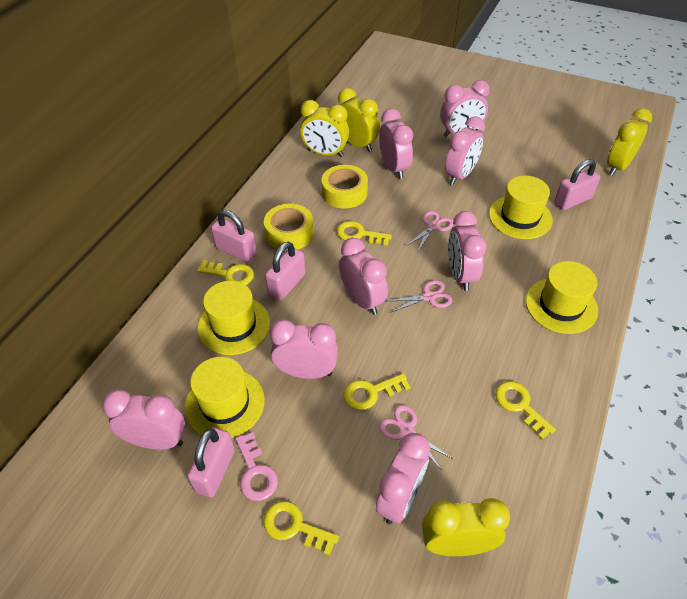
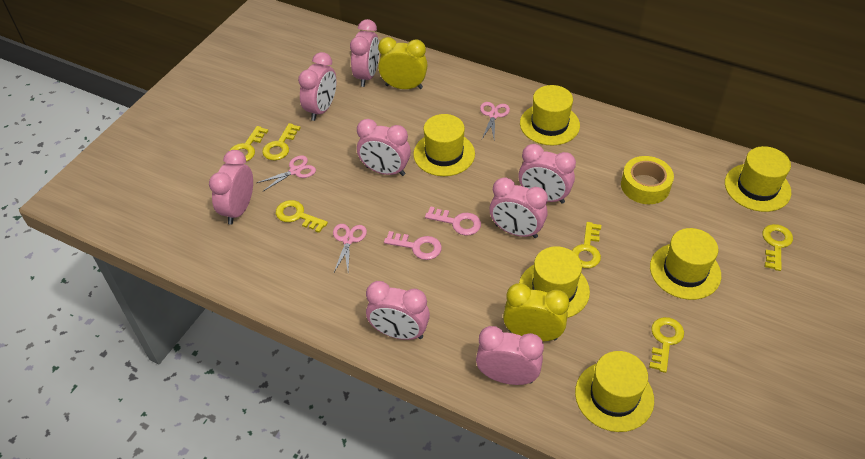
pink key: 1 -> 2
pink padlock: 4 -> 0
yellow clock: 4 -> 2
yellow hat: 4 -> 6
yellow key: 5 -> 6
yellow tape: 2 -> 1

